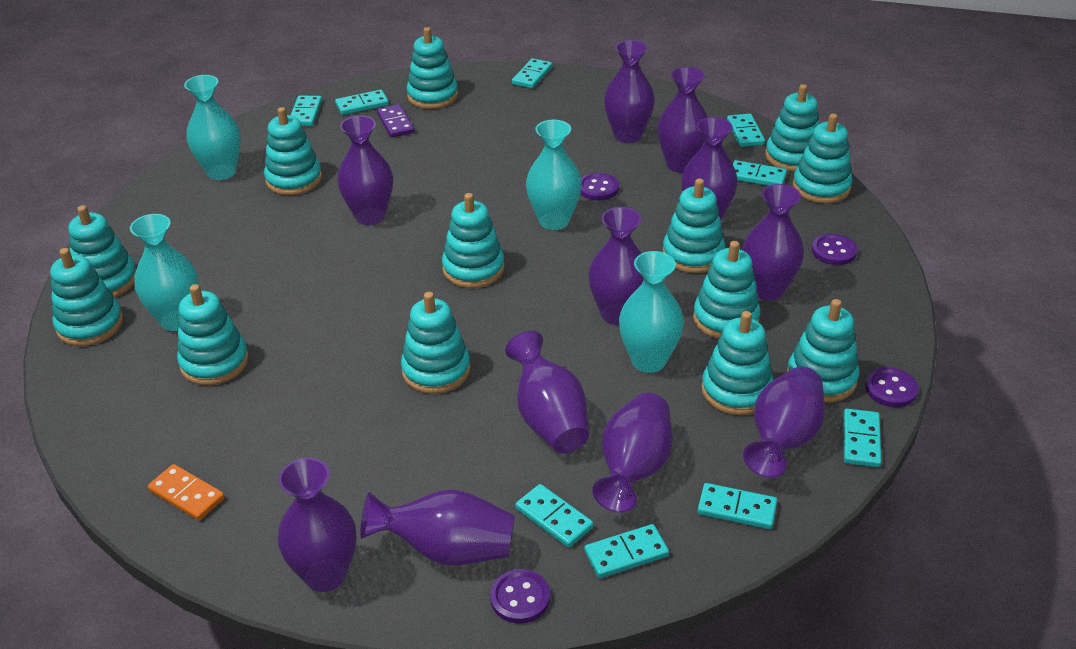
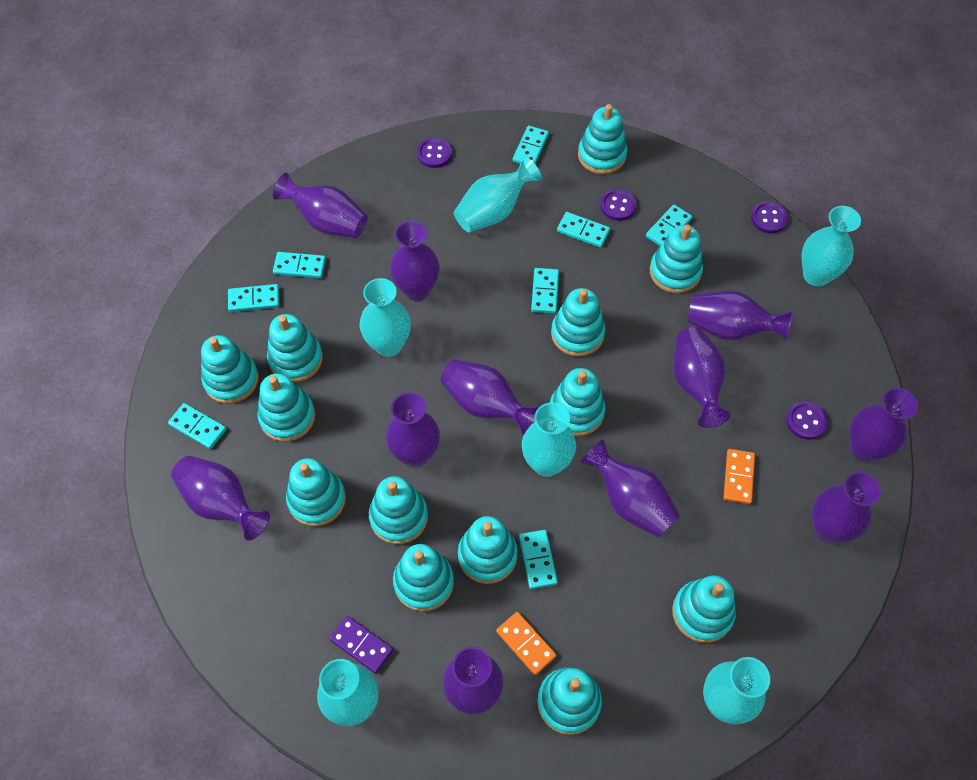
orange domino: 1 -> 2
turquoise domino: 9 -> 8
turquoise vase: 4 -> 6

